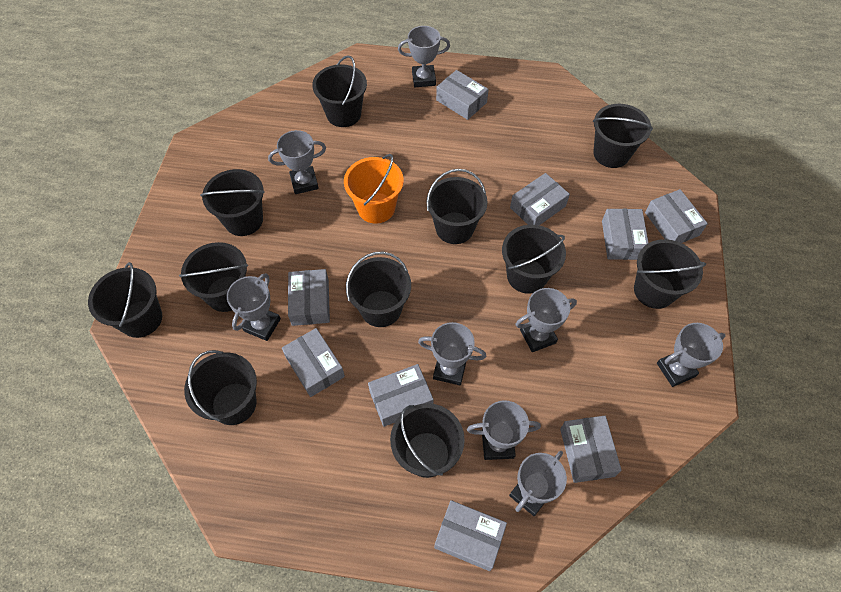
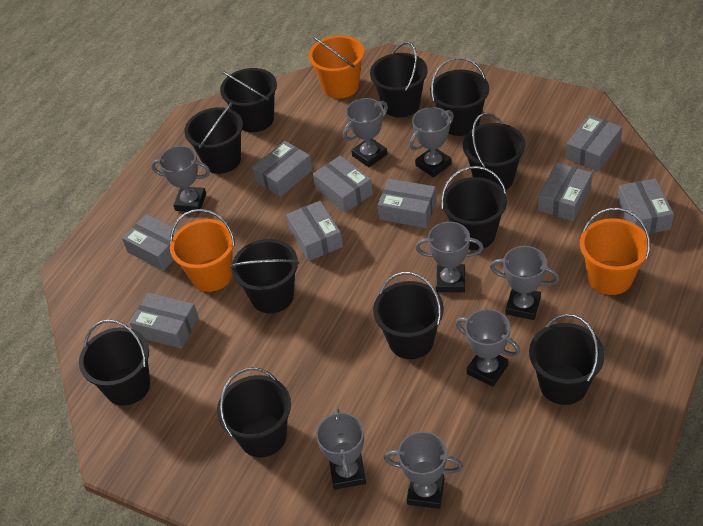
orange bucket: 1 -> 3

